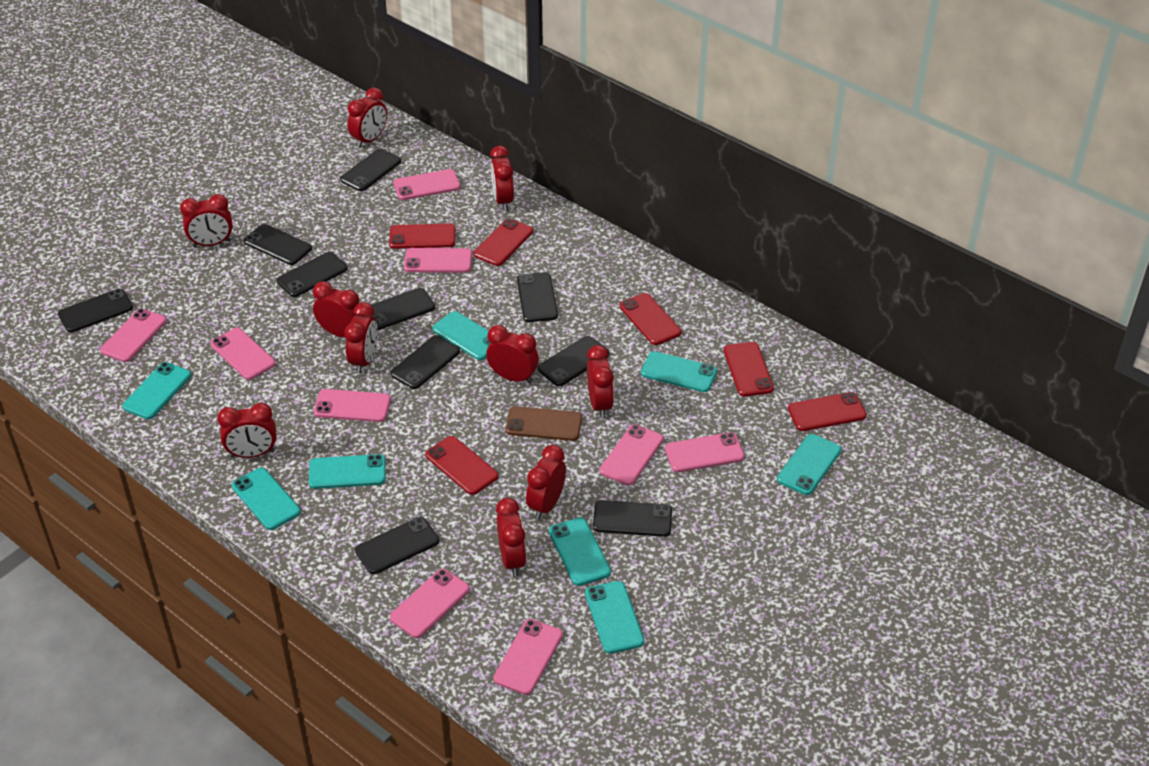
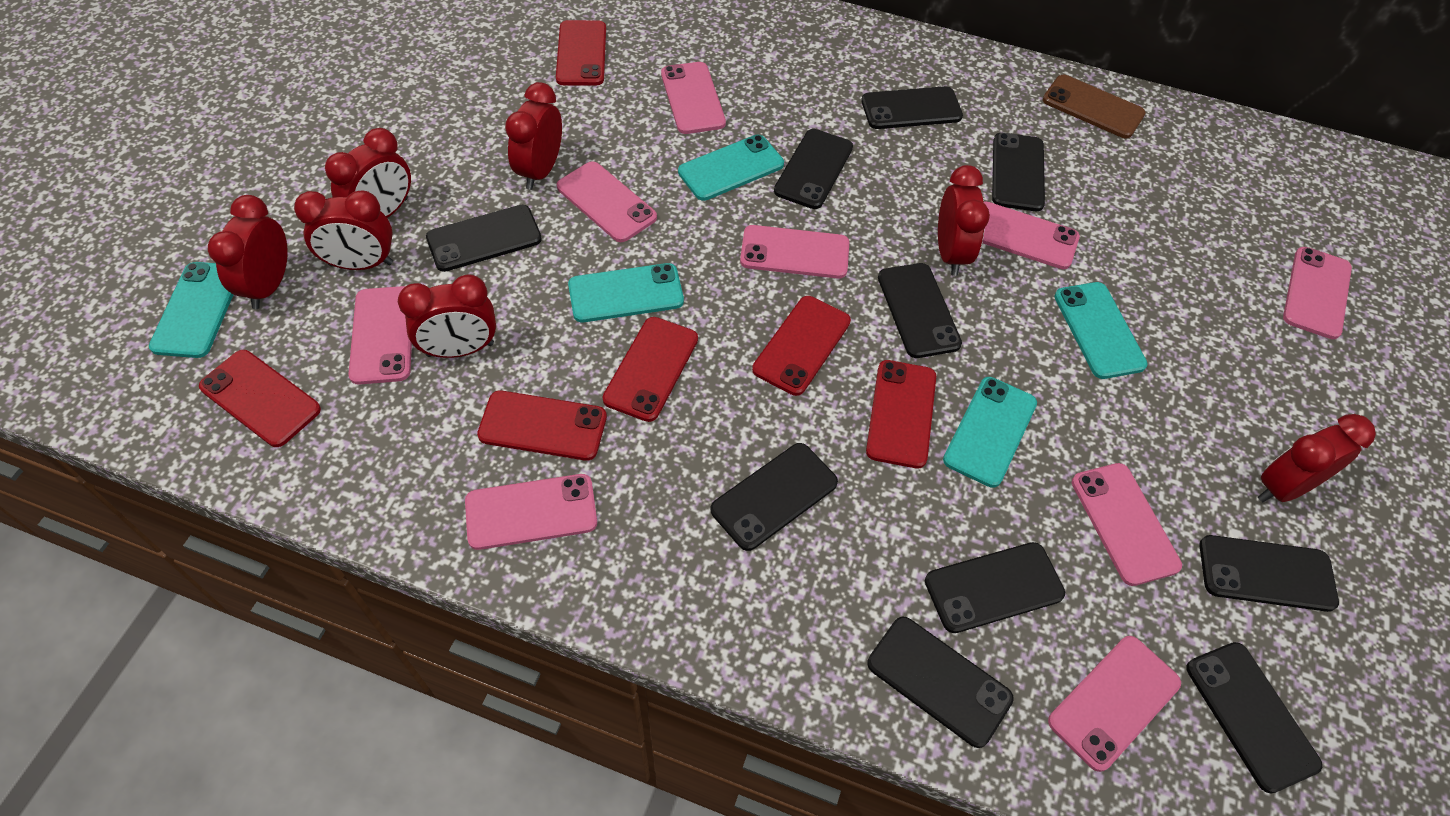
red clock: 10 -> 7
turquoise phone: 8 -> 5

